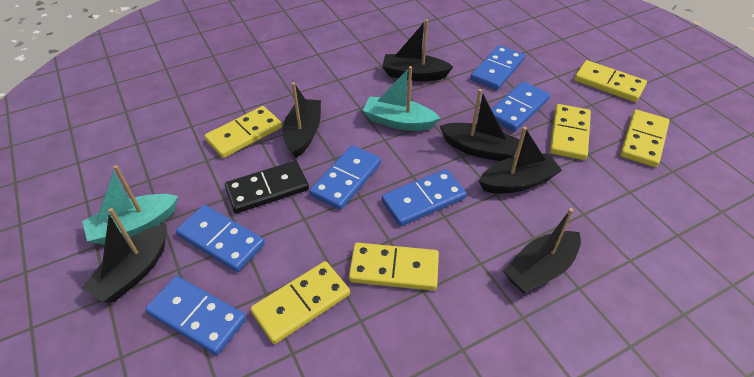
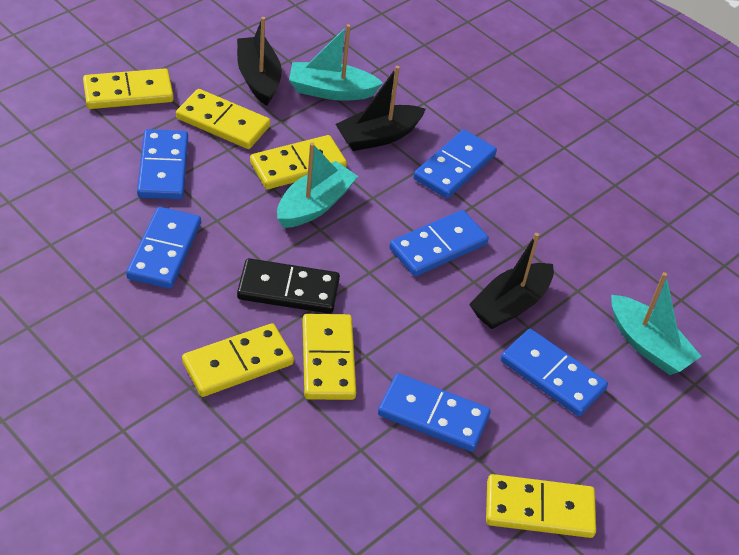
black boat: 6 -> 3
turquoise boat: 2 -> 3

